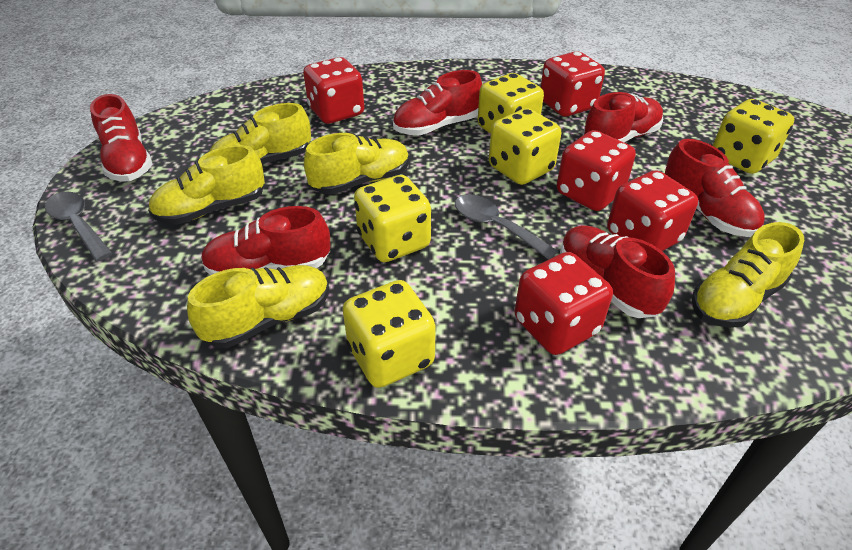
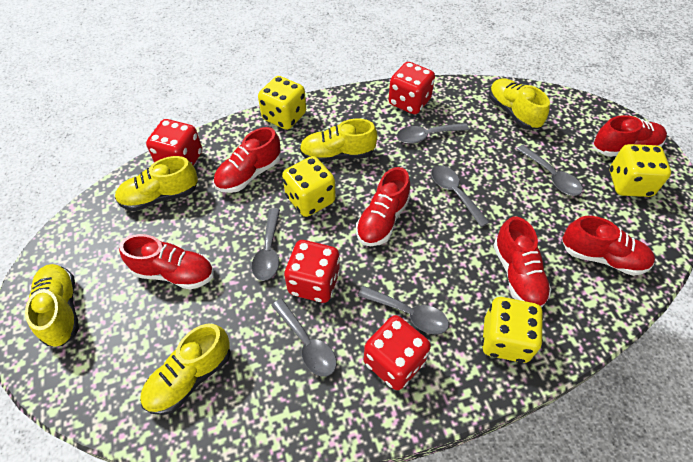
grey spoon: 2 -> 6
red dice: 5 -> 4
yellow dice: 5 -> 4

